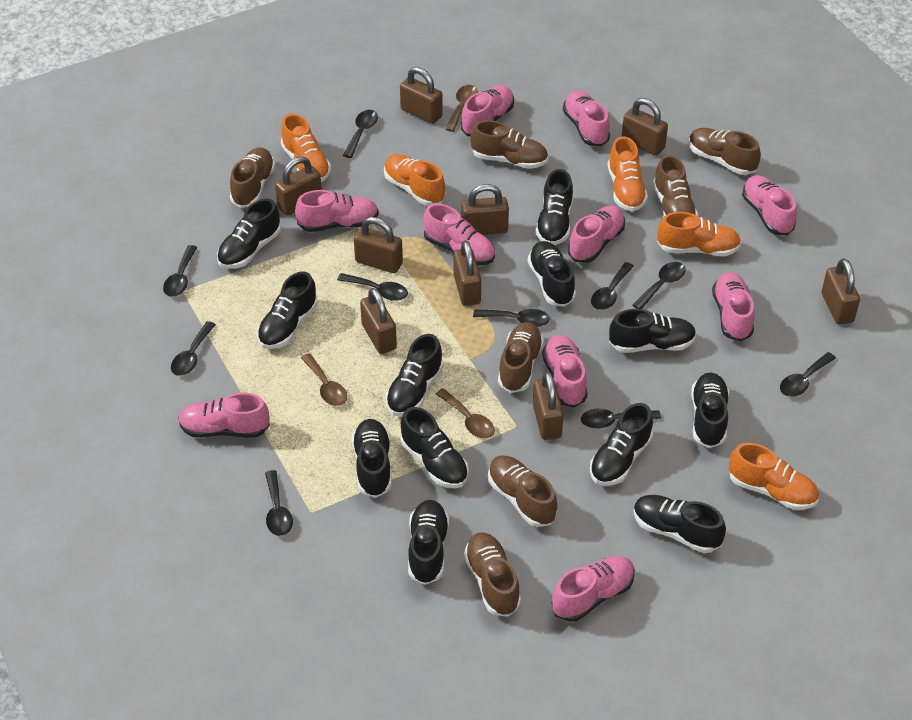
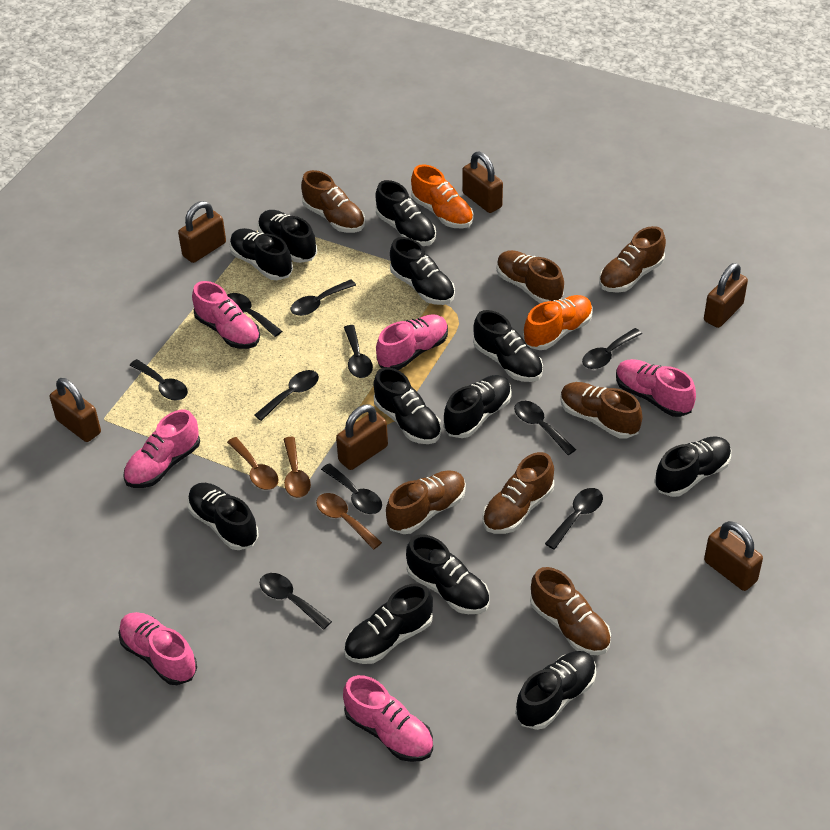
brown padlock: 9 -> 6
orange shoe: 5 -> 2
pink shoe: 10 -> 6

